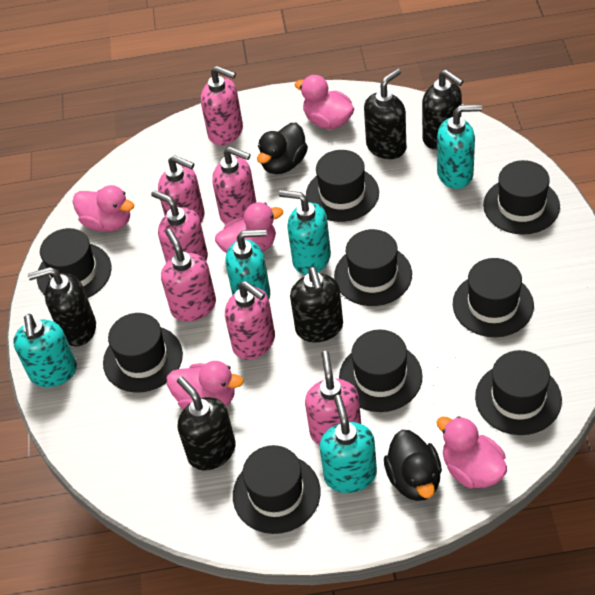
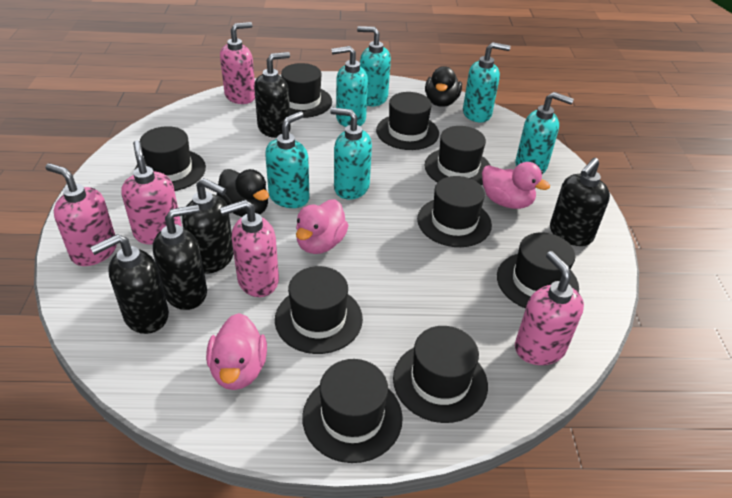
pink duck: 5 -> 3
pink soap dispenser: 7 -> 5
turquoise soap dispenser: 5 -> 6

